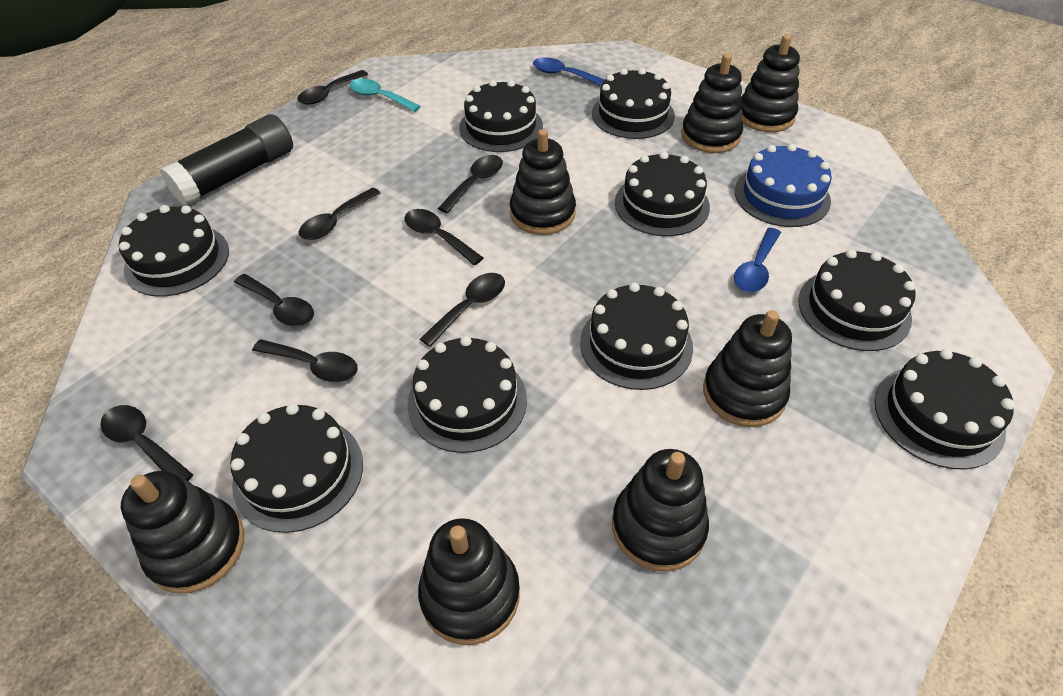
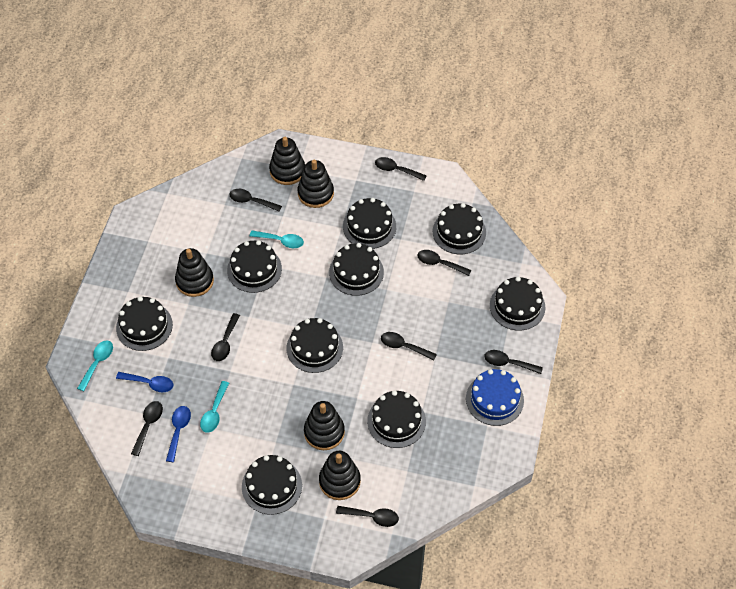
black glue stick: 1 -> 0
black stacking toy: 7 -> 5
turquoise spoon: 1 -> 3

